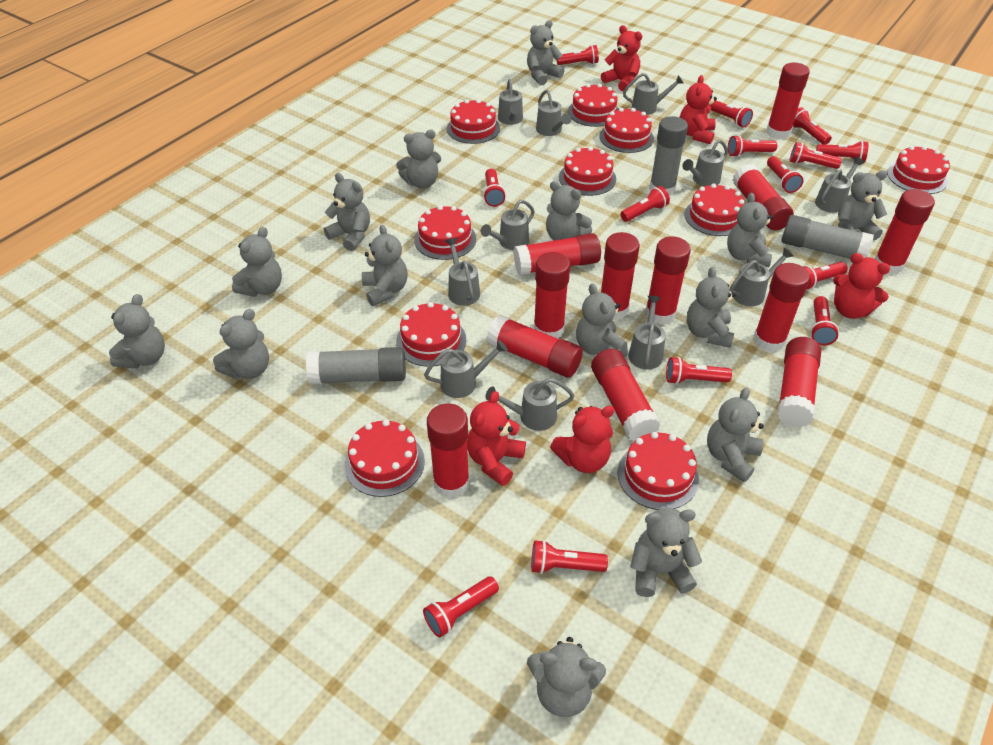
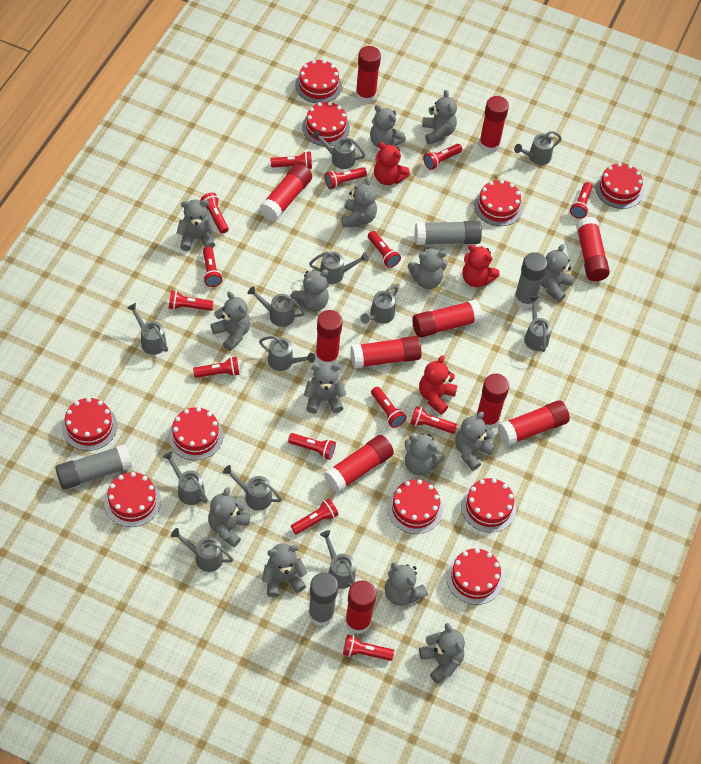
grey glue stick: 3 -> 4
grey watering can: 11 -> 12
red glue stick: 12 -> 11
red teddy bear: 5 -> 3

